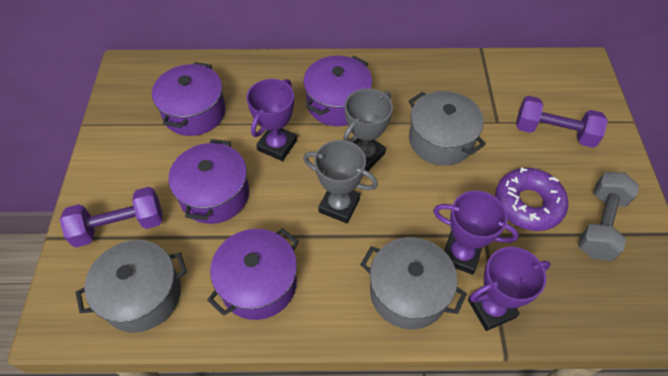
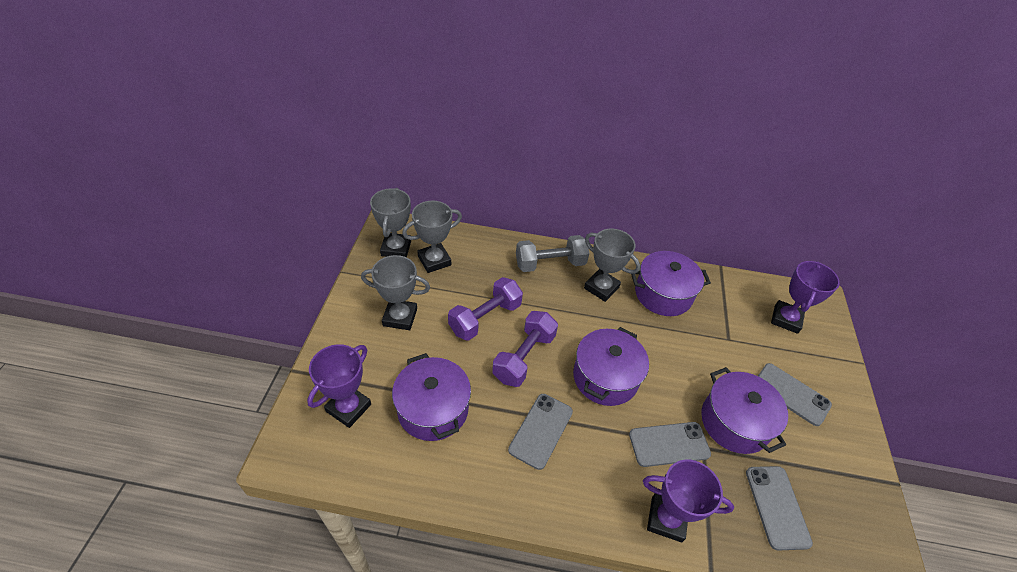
grey phone: 0 -> 4
grey pot: 3 -> 0
grey trophy: 2 -> 4
purple donut: 1 -> 0

